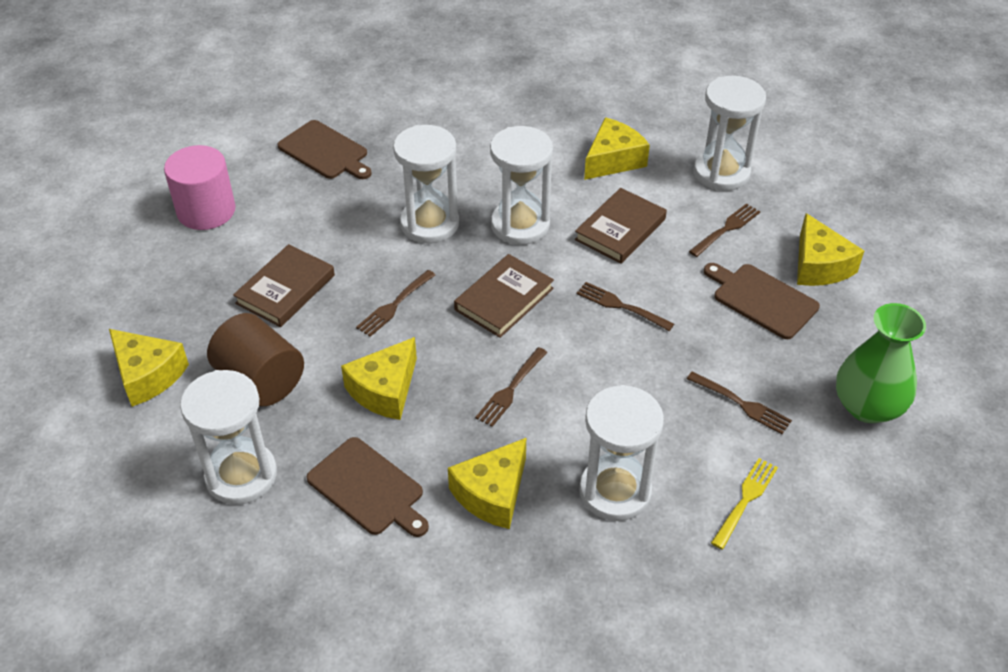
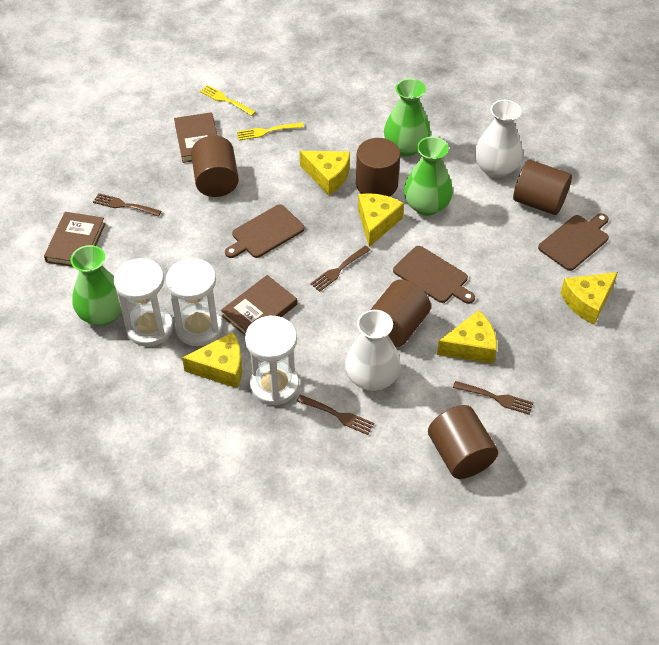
brown cylinder: 1 -> 5
brown fork: 5 -> 4
green vase: 1 -> 3
pink cylinder: 1 -> 0
white hourglass: 5 -> 3
white vase: 0 -> 2
yellow fork: 1 -> 2

